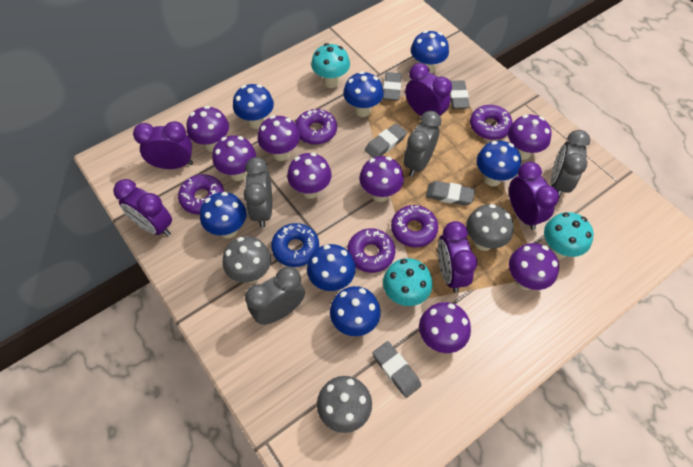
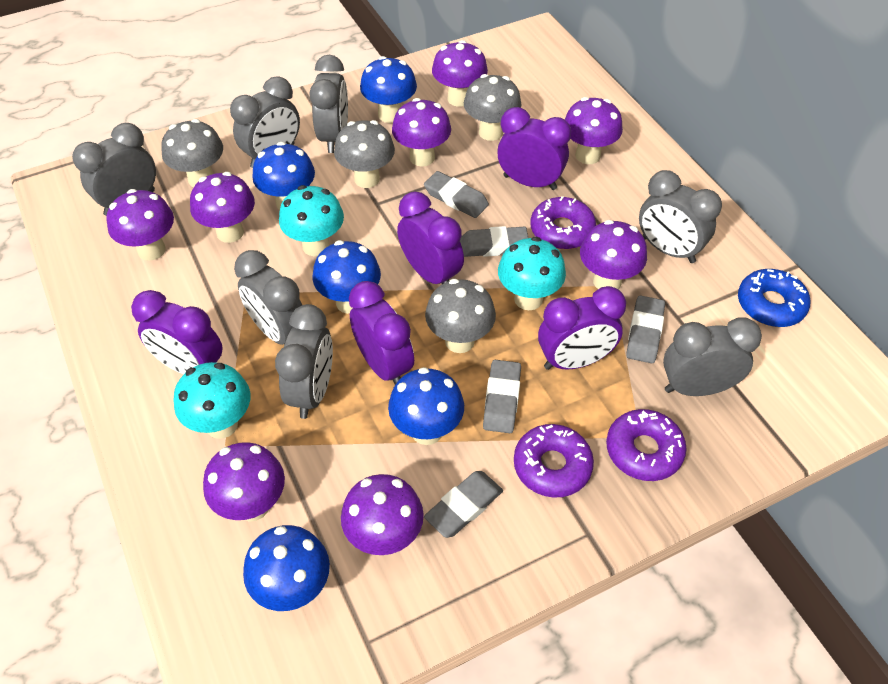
blue mushroom: 7 -> 5
grey clock: 4 -> 7
grey mushroom: 3 -> 4
purple donut: 5 -> 3

